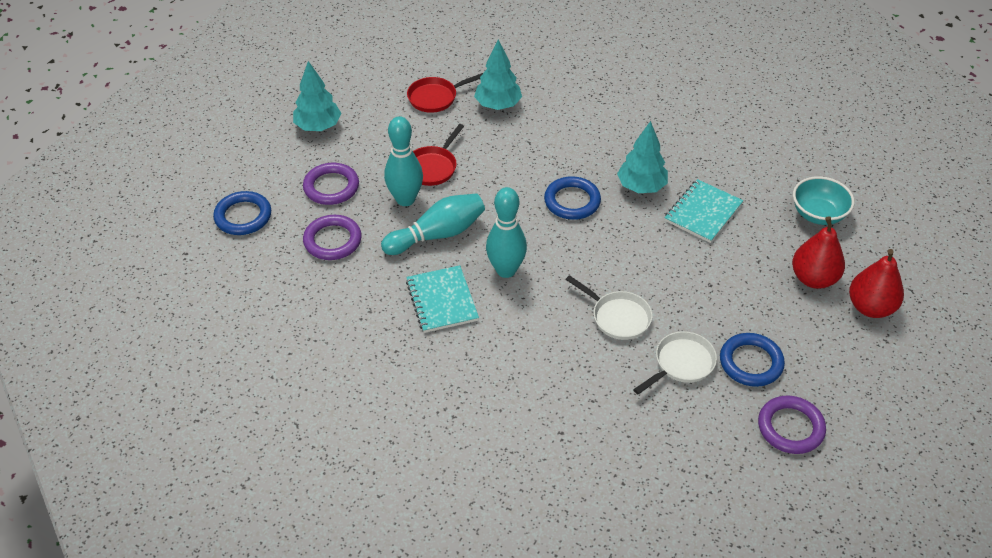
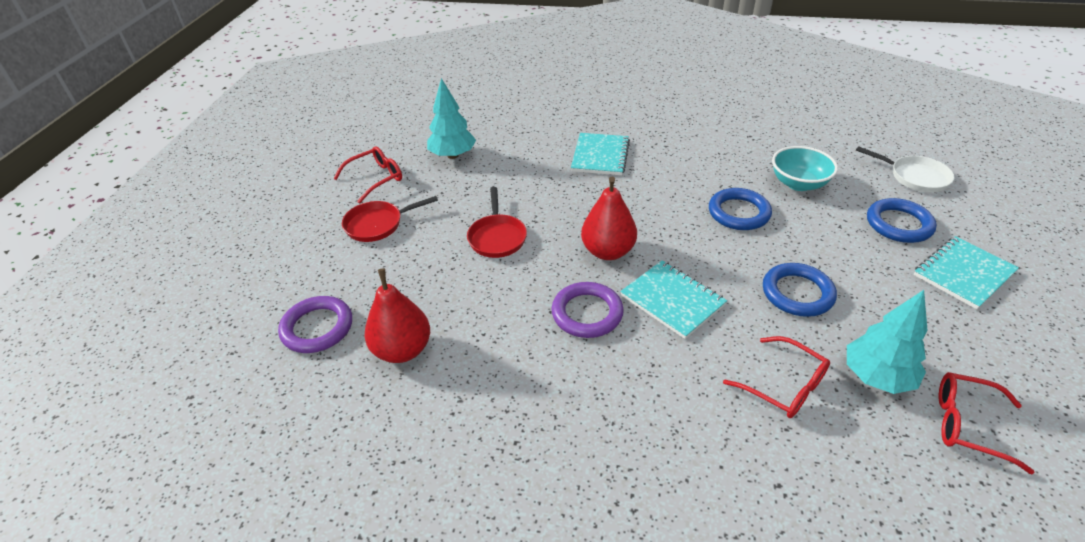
purple ring: 3 -> 2
red glasses: 0 -> 3
turquoise bowling pin: 3 -> 0
turquoise notebook: 2 -> 3
turquoise tree: 3 -> 2
white pan: 2 -> 1

